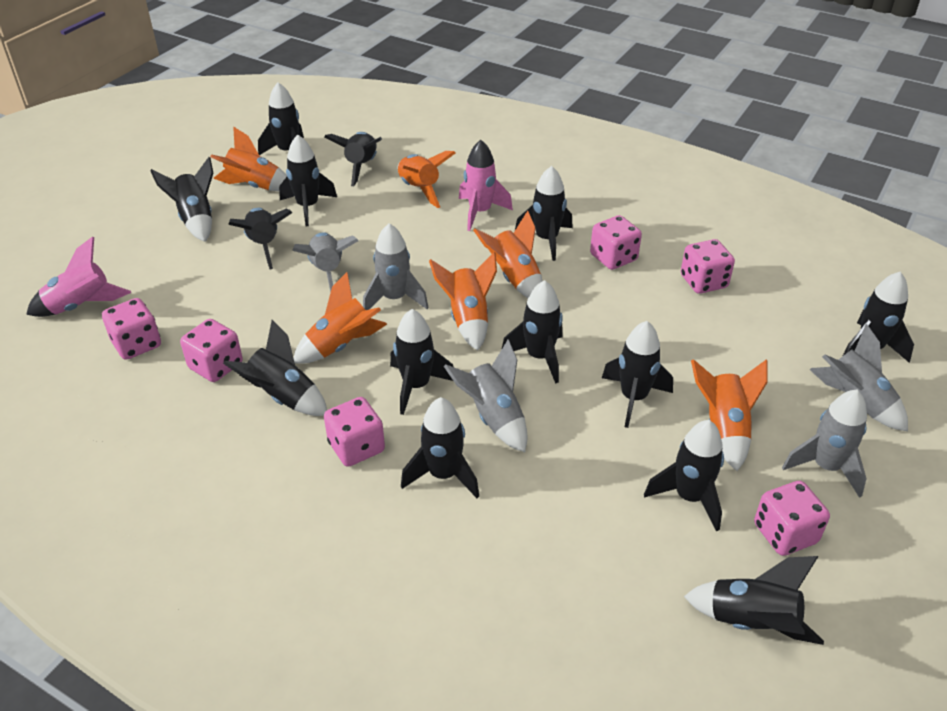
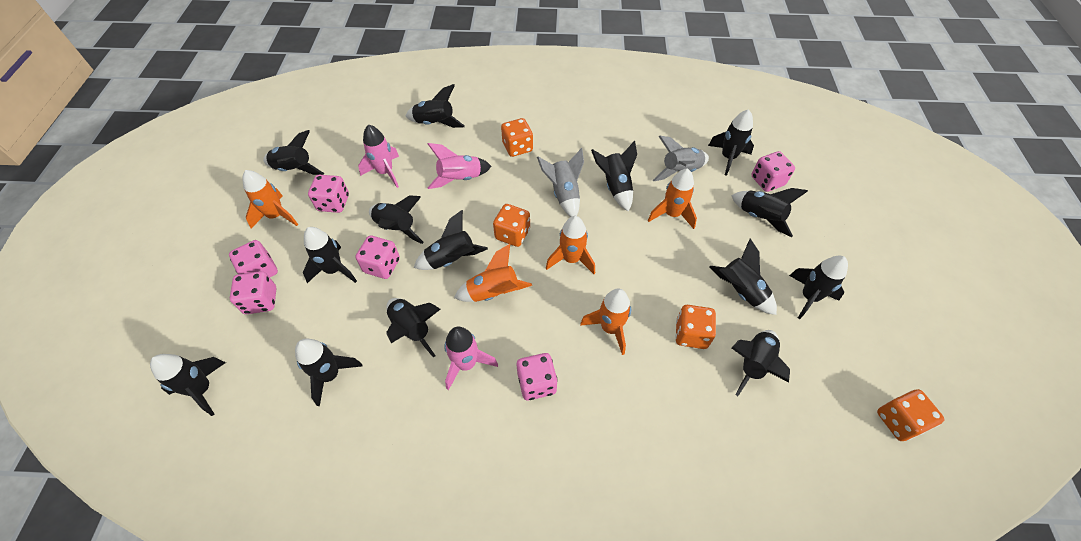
grey rocket: 5 -> 2
orange dice: 0 -> 4
orange rocket: 6 -> 5
pink rocket: 2 -> 3

